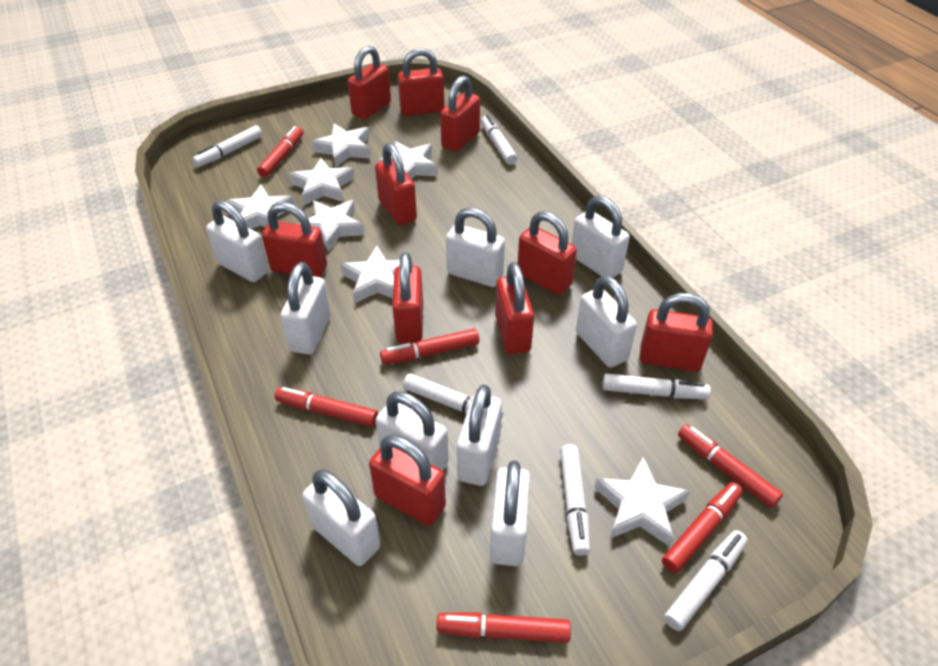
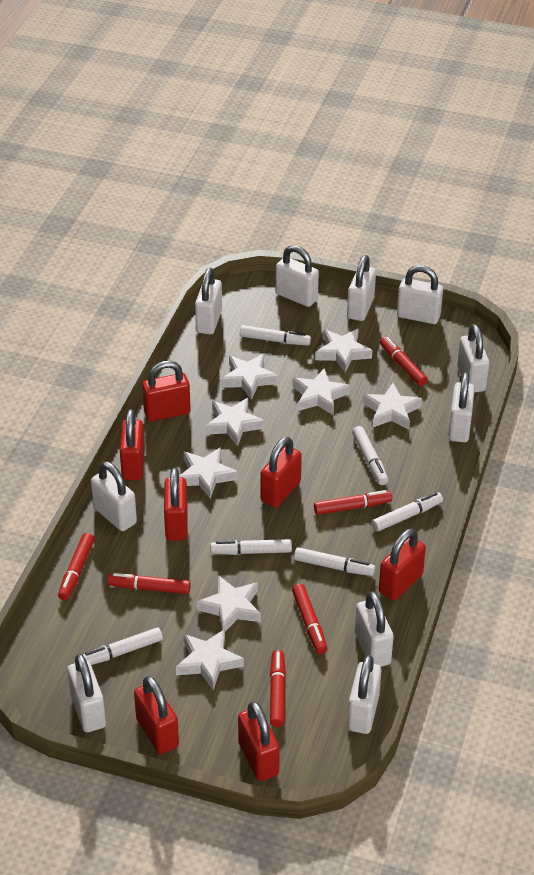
red padlock: 10 -> 7
white padlock: 9 -> 10
white star: 7 -> 8

